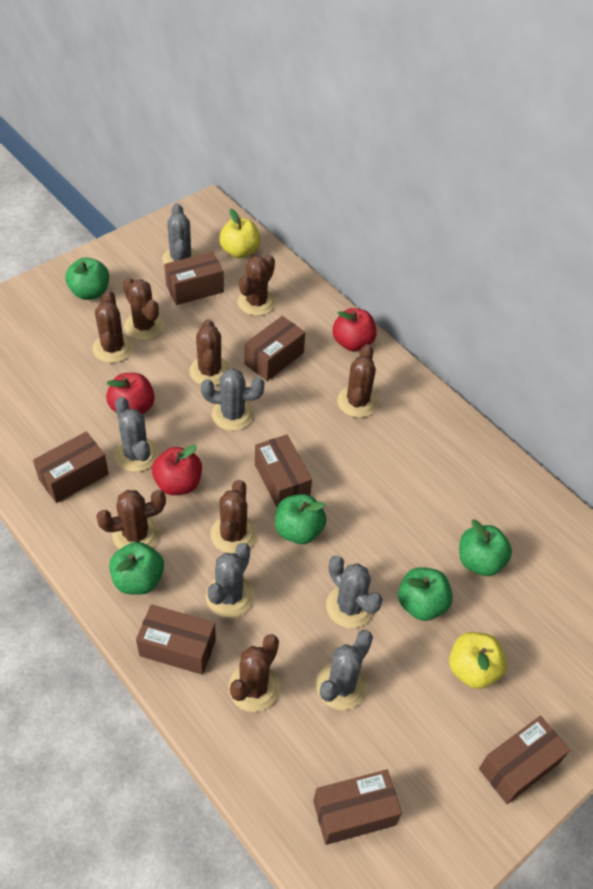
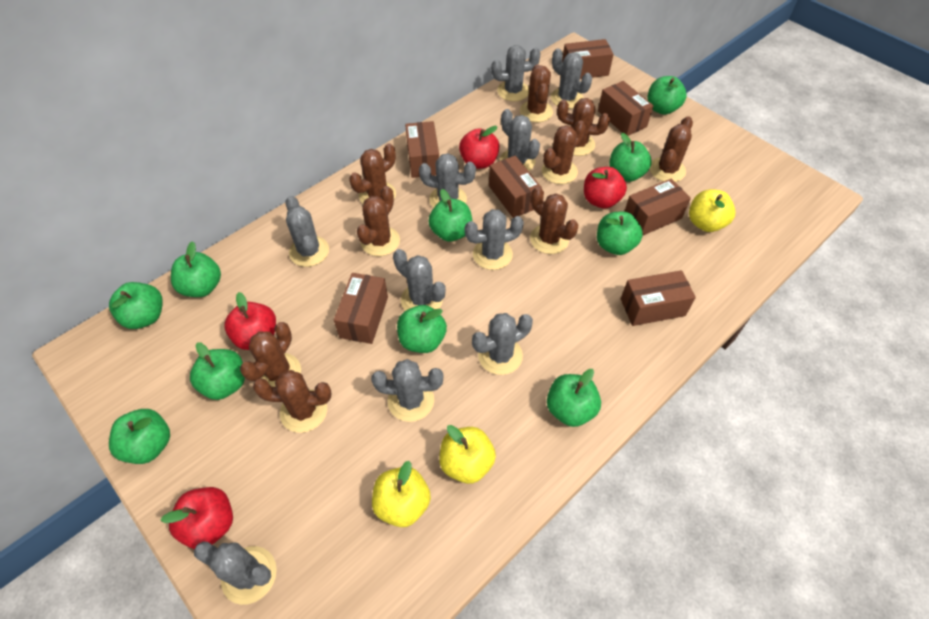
brown cactus: 8 -> 9
green apple: 5 -> 10
grey cactus: 6 -> 10
red apple: 3 -> 4
yellow apple: 2 -> 3

